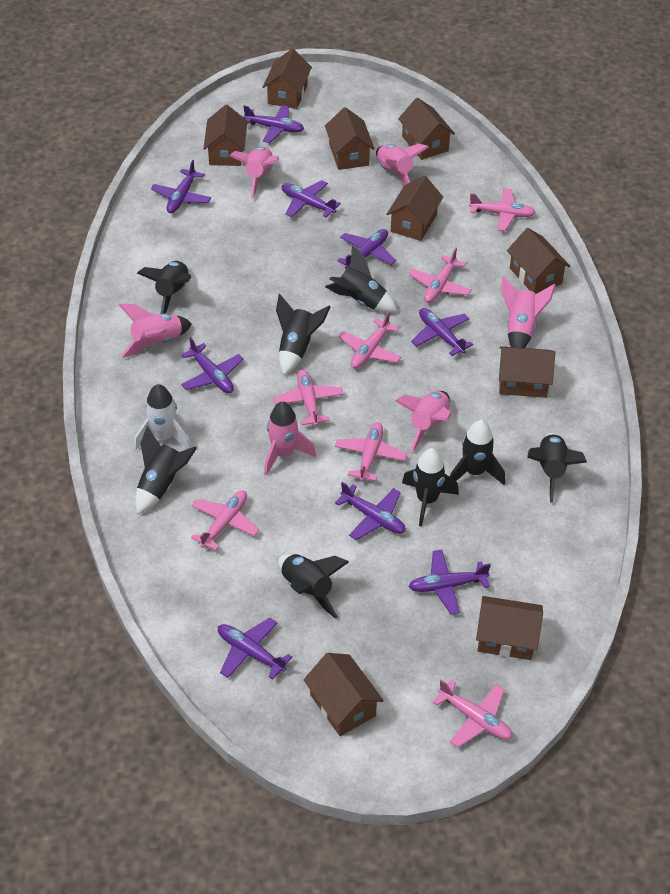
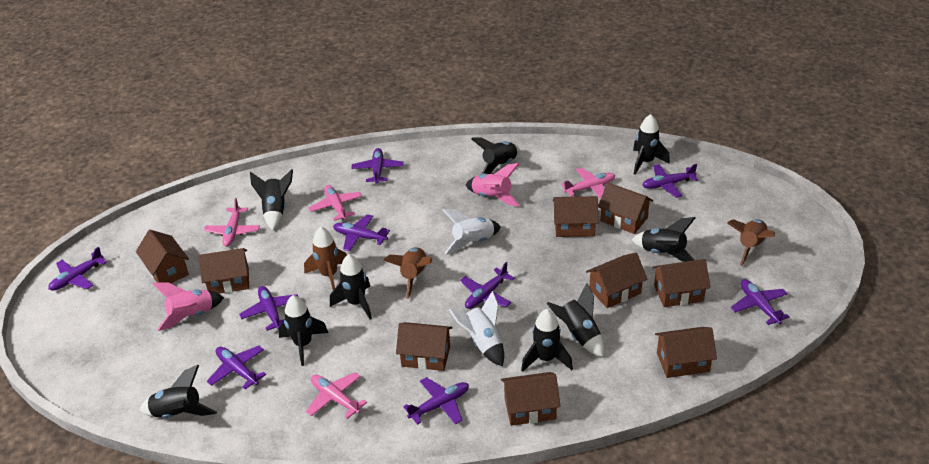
black rocket: 8 -> 9
brown rocket: 0 -> 3
pink plane: 7 -> 4
pink rocket: 6 -> 2
white rocket: 1 -> 2

